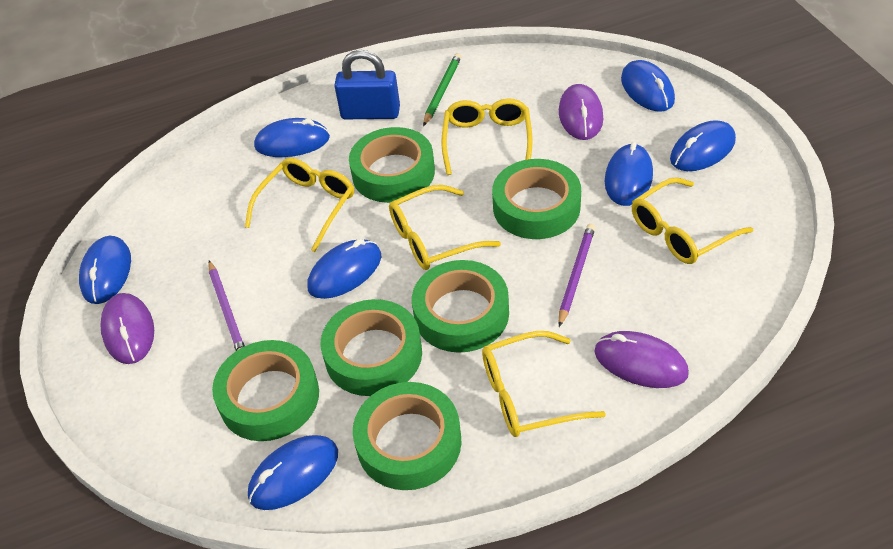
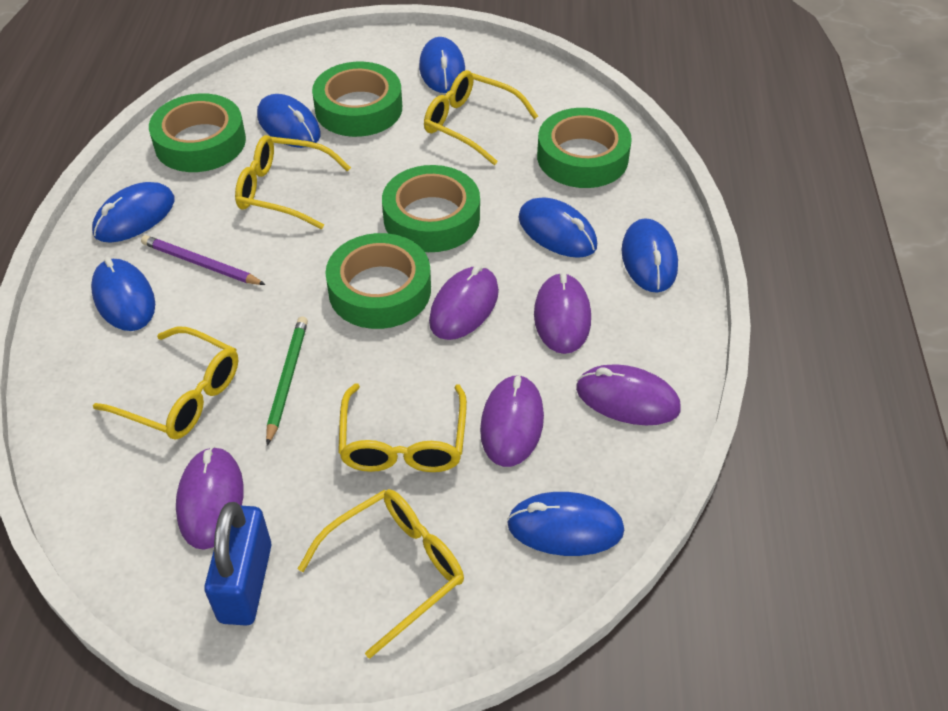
green tape: 6 -> 5
purple mouse: 3 -> 5
purple pencil: 2 -> 1

